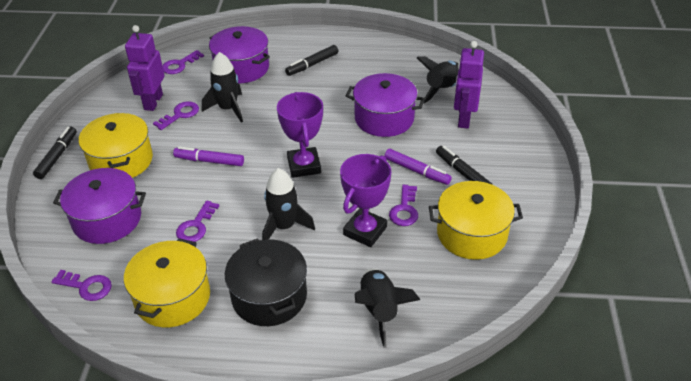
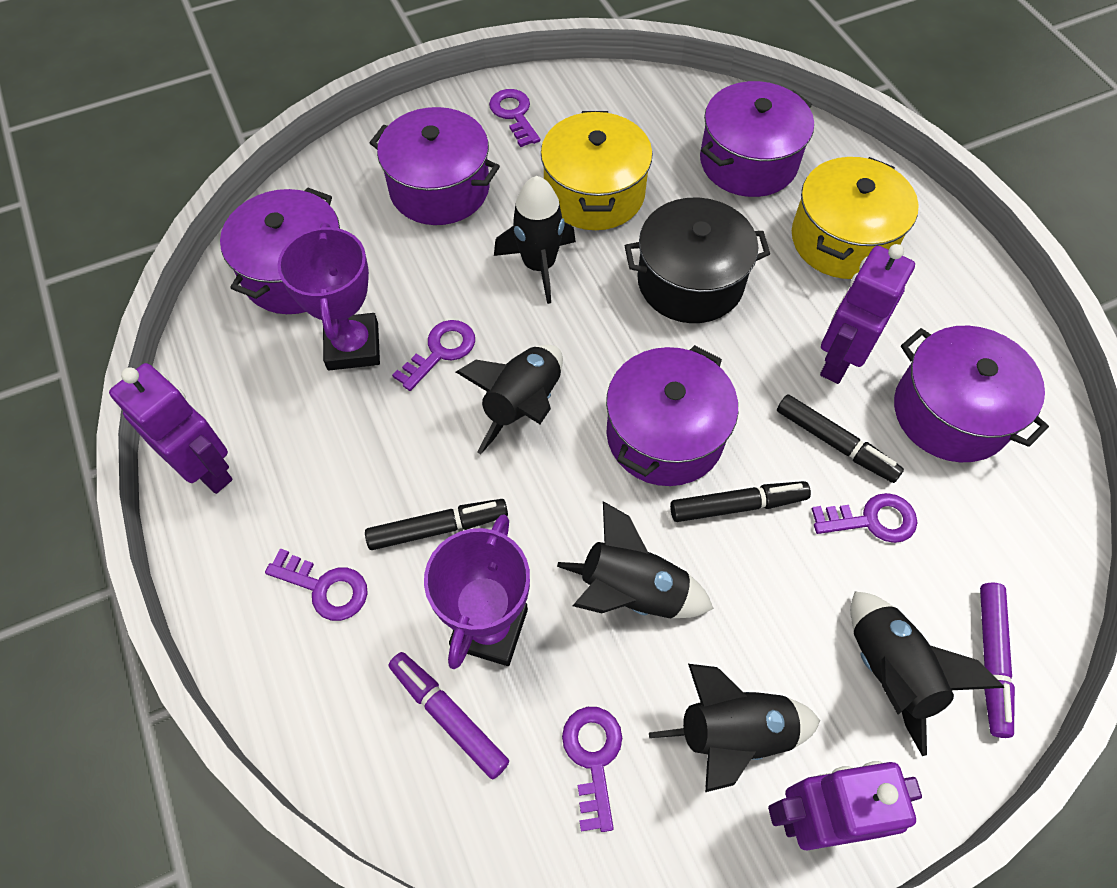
black rocket: 4 -> 5
purple pot: 3 -> 5
purple robot: 2 -> 3
yellow pot: 3 -> 2

